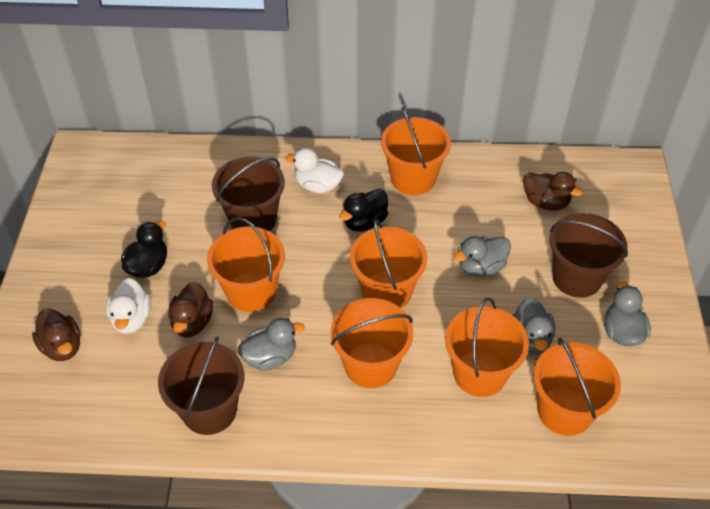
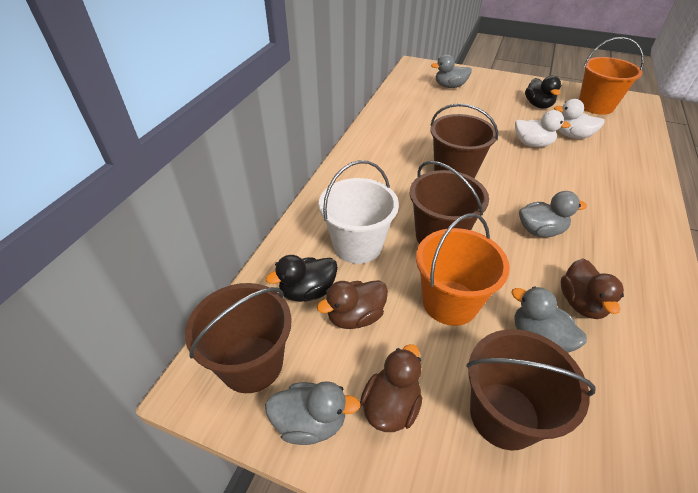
brown bucket: 3 -> 4
orange bucket: 6 -> 2
white bucket: 0 -> 1

